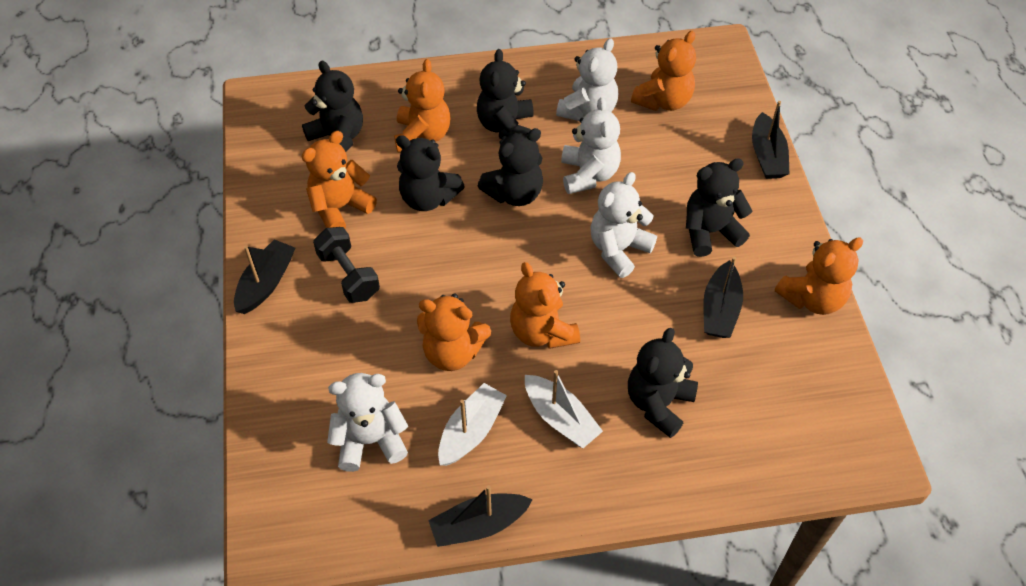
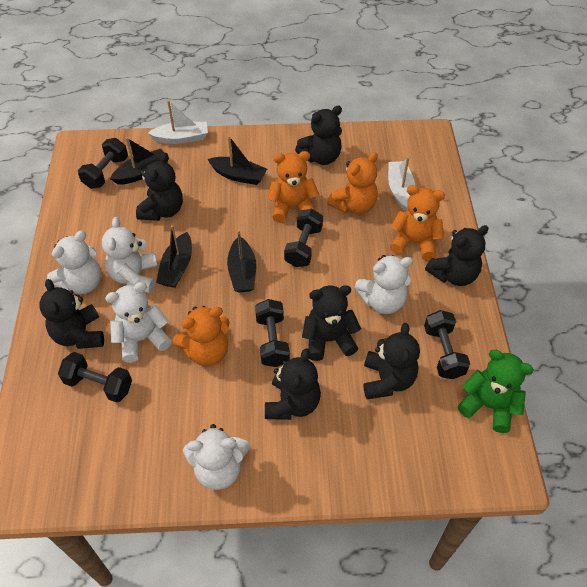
black dumbbell: 1 -> 5
black teddy bear: 6 -> 7
green teddy bear: 0 -> 1
orange teddy bear: 6 -> 4
white teddy bear: 4 -> 5

